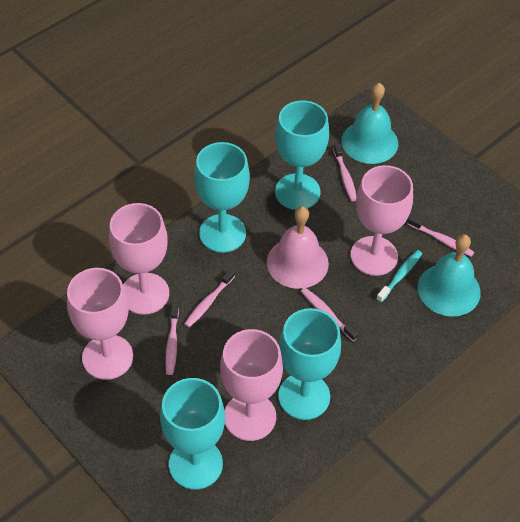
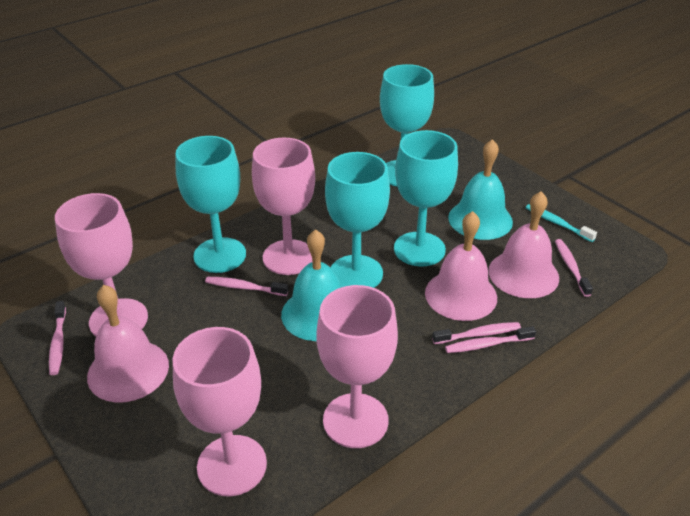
pink bell: 1 -> 3

